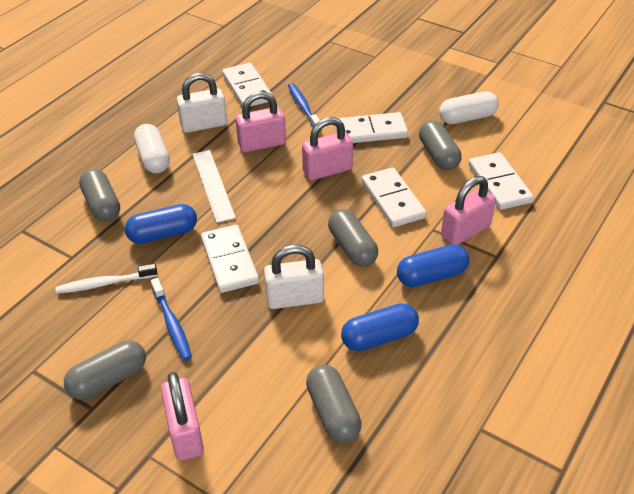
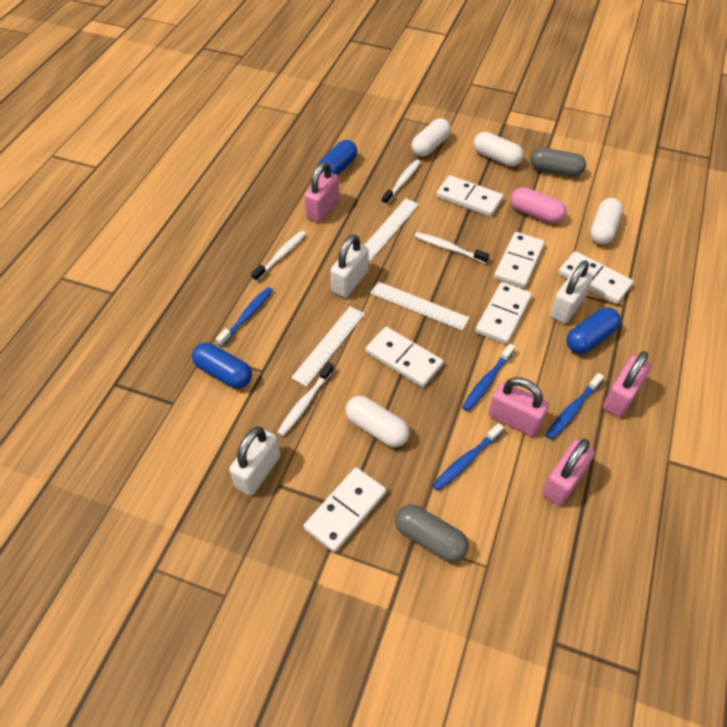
blue toothbrush: 2 -> 4
grey capsule: 5 -> 2
pink capsule: 0 -> 1
white capsule: 2 -> 4
white domino: 5 -> 6
white padlock: 2 -> 3
white ruler: 1 -> 3
white toothbrush: 1 -> 4

